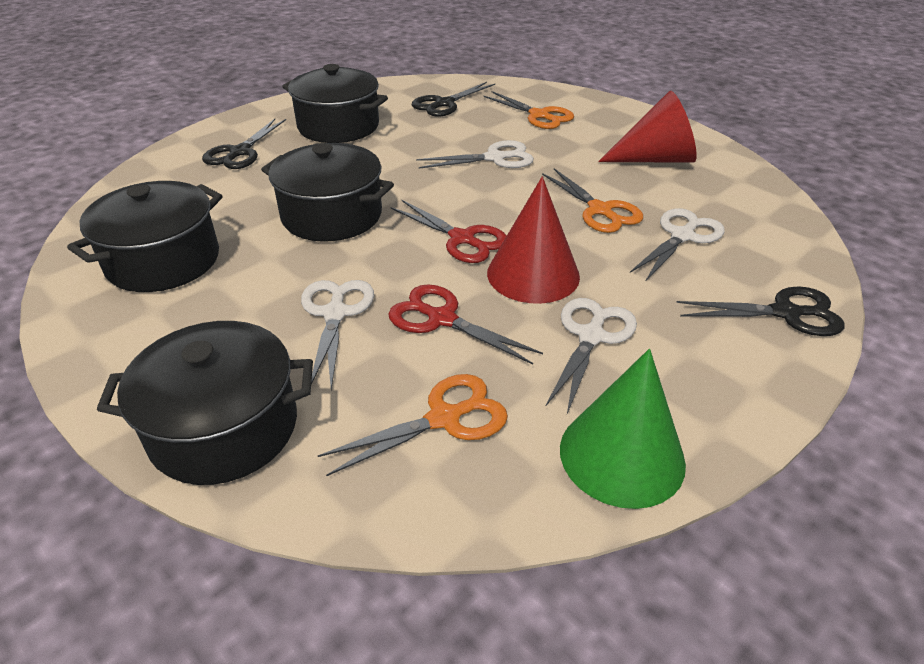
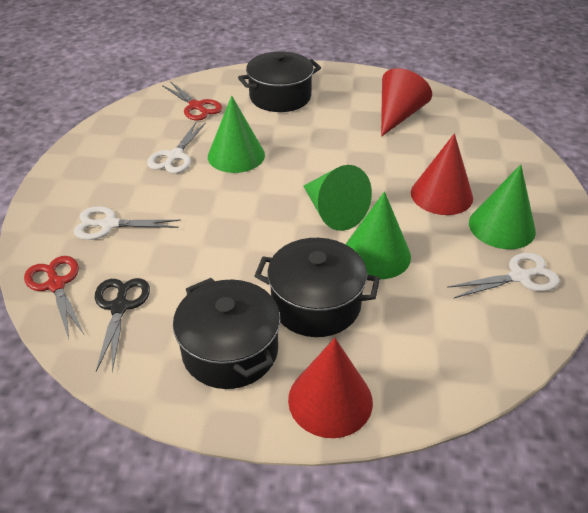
black pot: 4 -> 3
black scissors: 3 -> 1
green cone: 1 -> 4
orange scissors: 3 -> 0
red cone: 2 -> 3
white scissors: 4 -> 3

